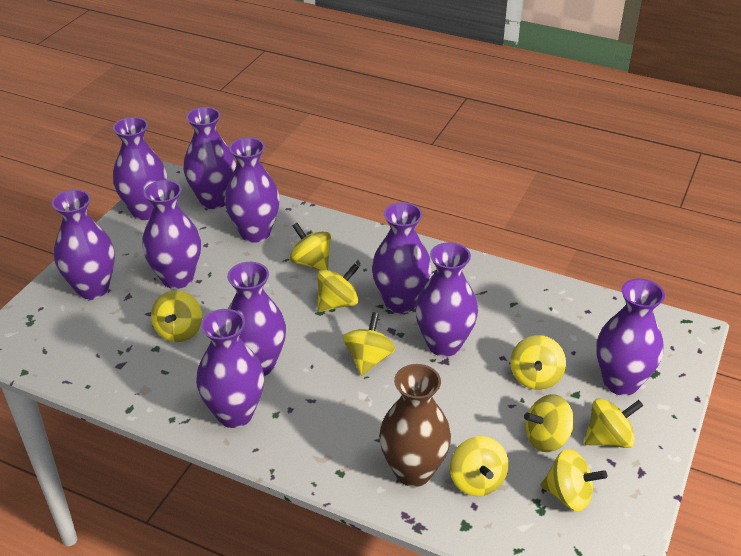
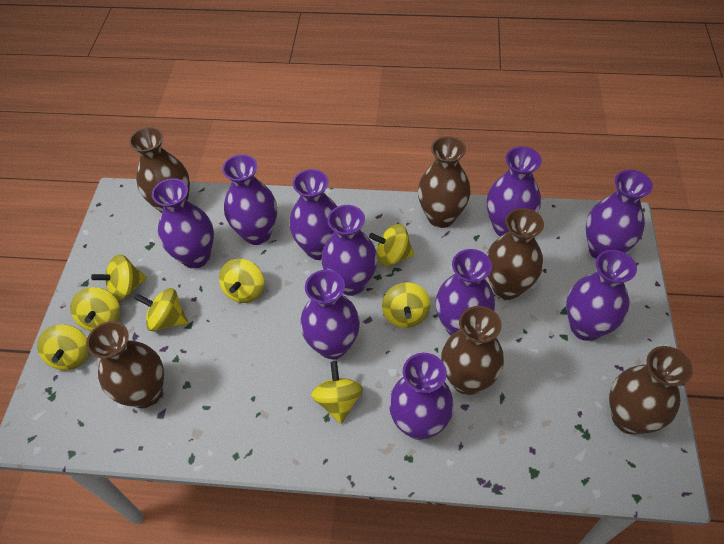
brown vase: 1 -> 6
yellow spinning top: 9 -> 8

